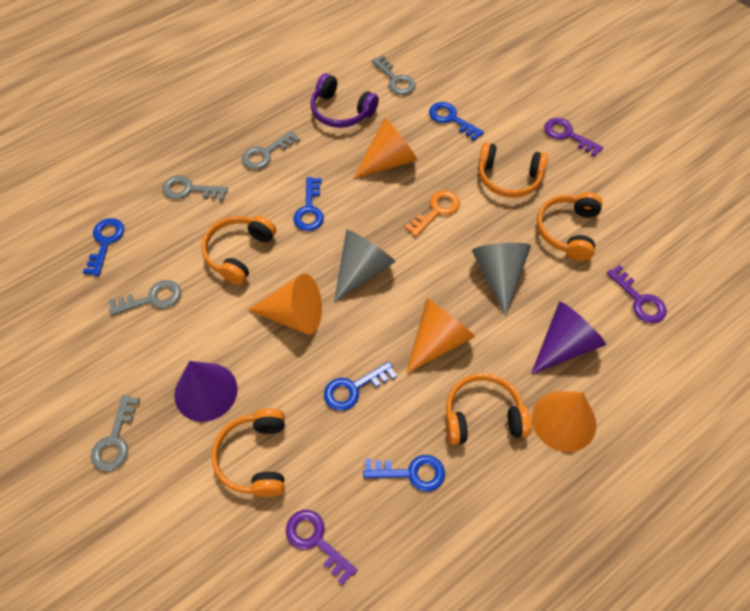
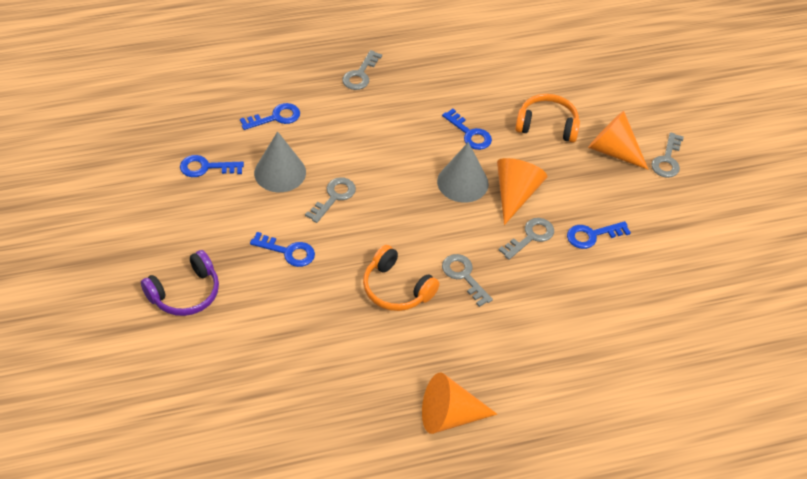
orange cone: 4 -> 3
orange headphones: 5 -> 2
orange key: 1 -> 0
purple cone: 2 -> 0
purple key: 3 -> 0

